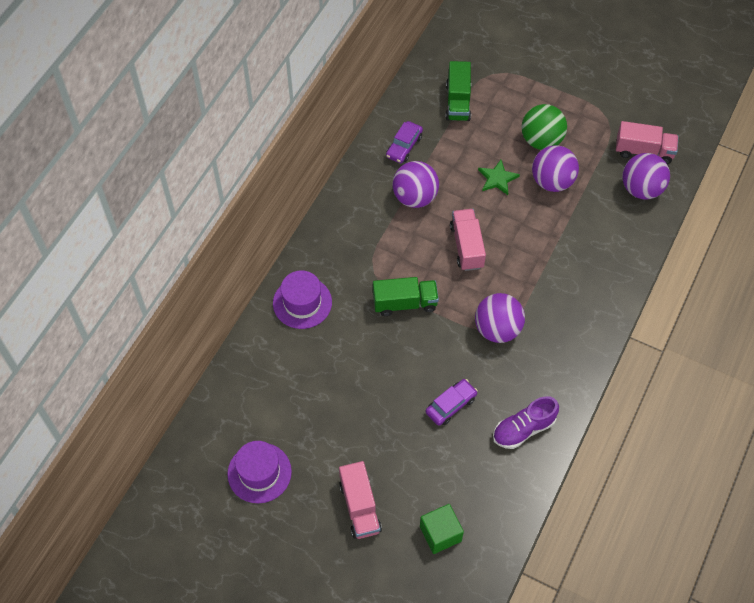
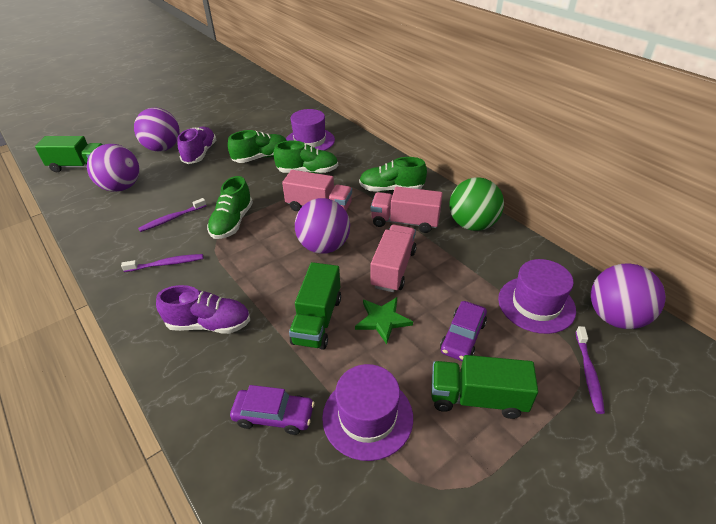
green cube: 1 -> 0
green shoe: 0 -> 4
green truck: 2 -> 3
purple hat: 2 -> 3
purple shoe: 1 -> 2
purple toothbrush: 0 -> 3

